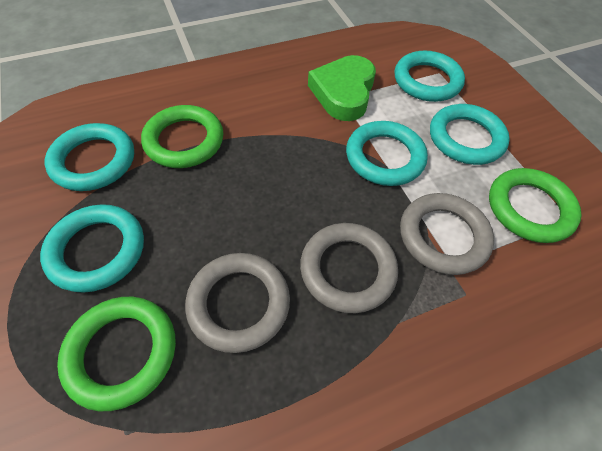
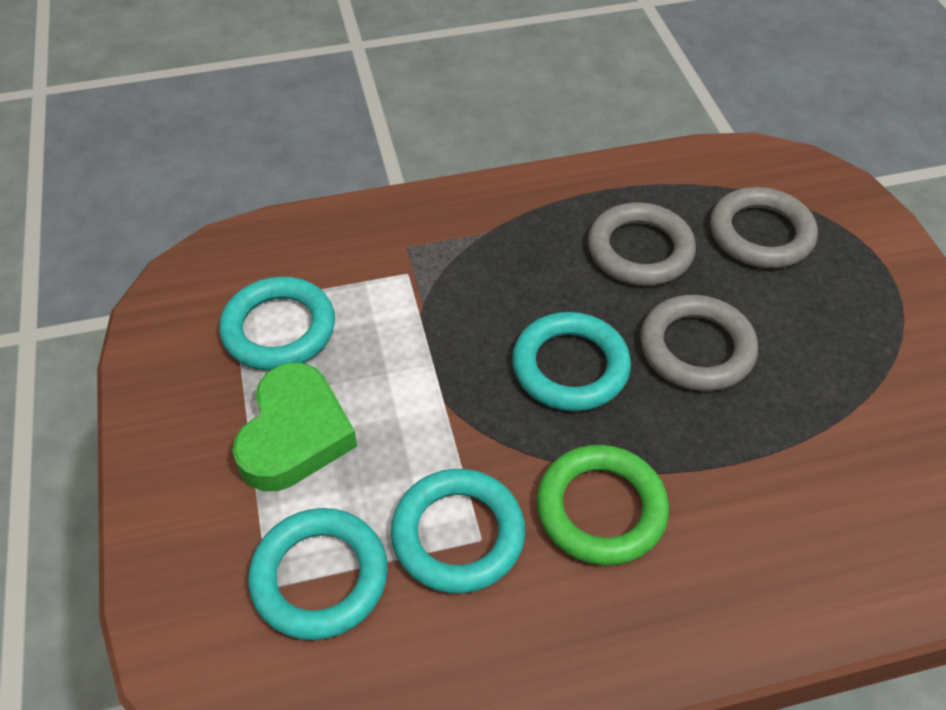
green ring: 3 -> 1
turquoise ring: 5 -> 4

